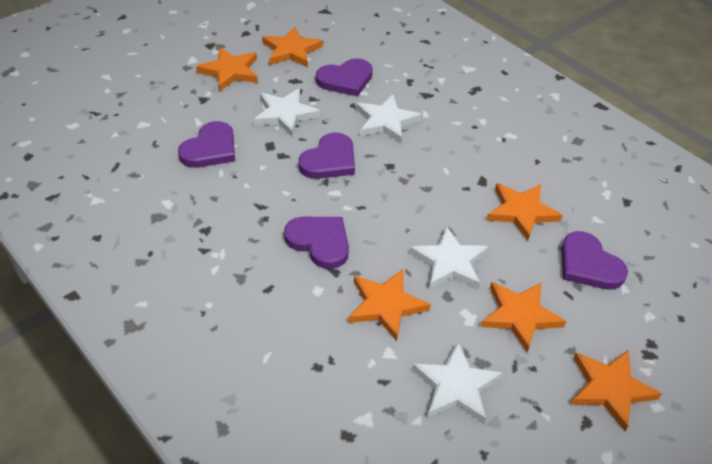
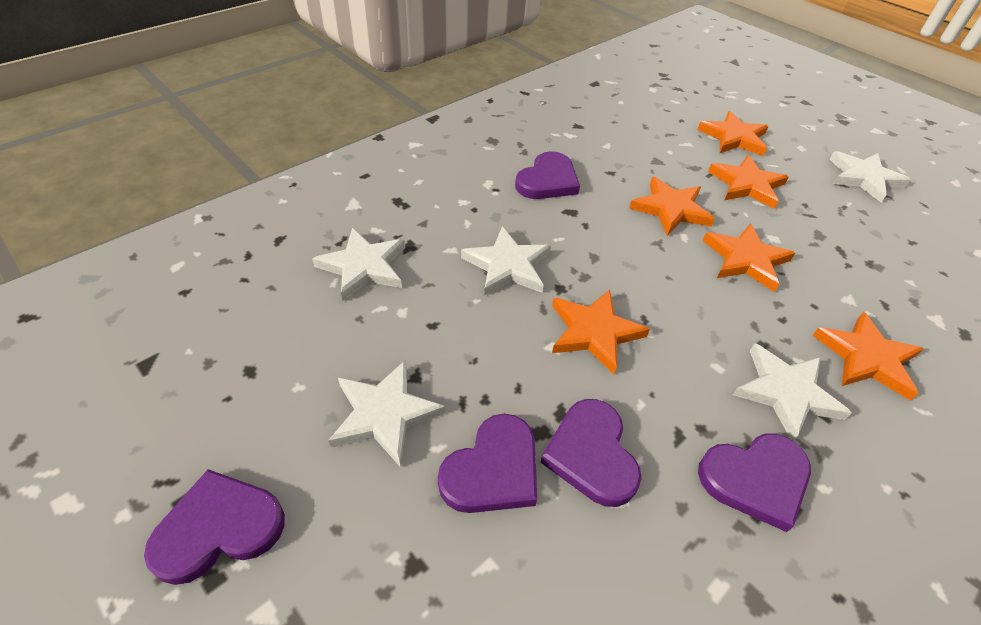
white star: 4 -> 5

